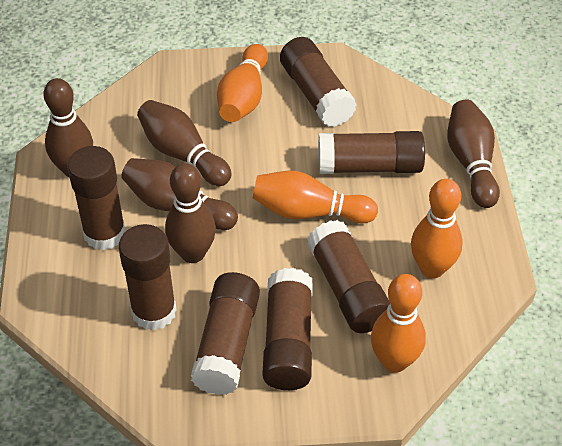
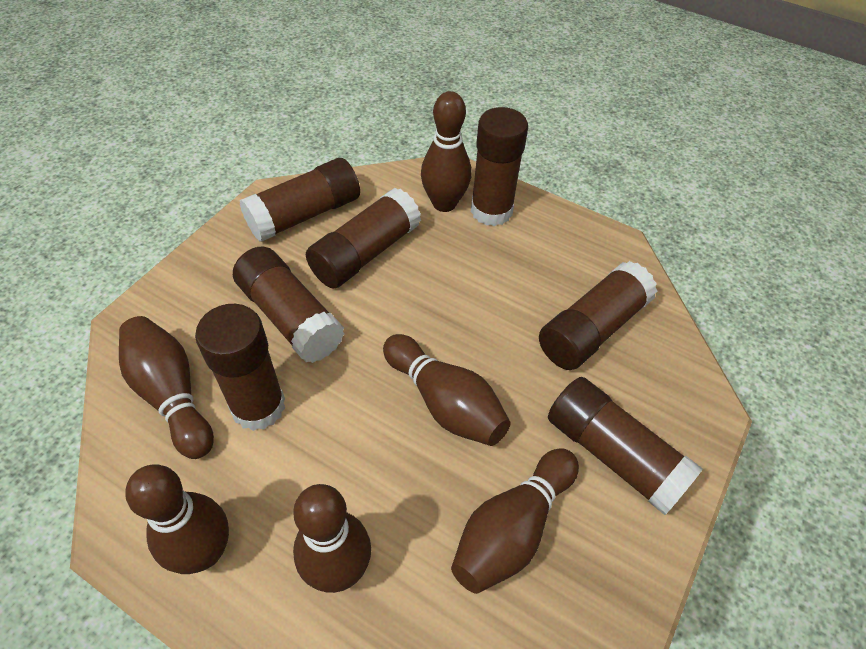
brown bowling pin: 5 -> 6
orange bowling pin: 4 -> 0

